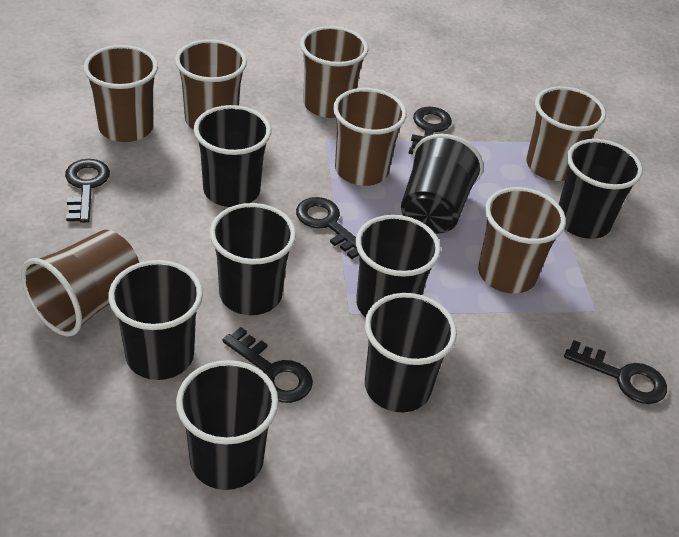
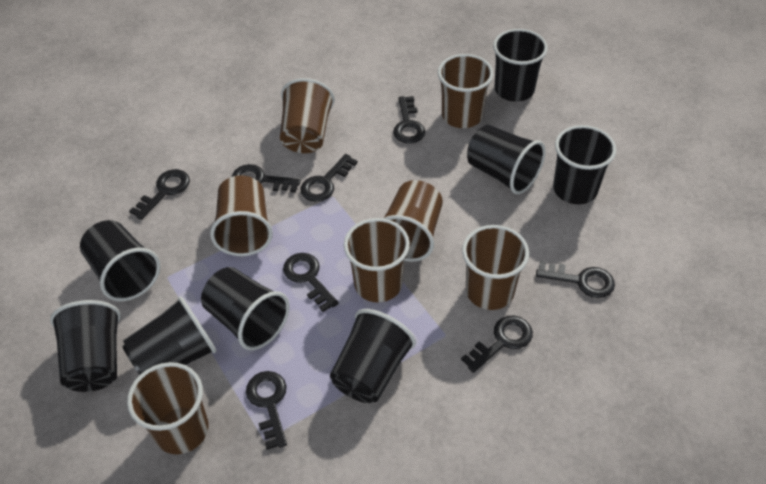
black key: 5 -> 8

